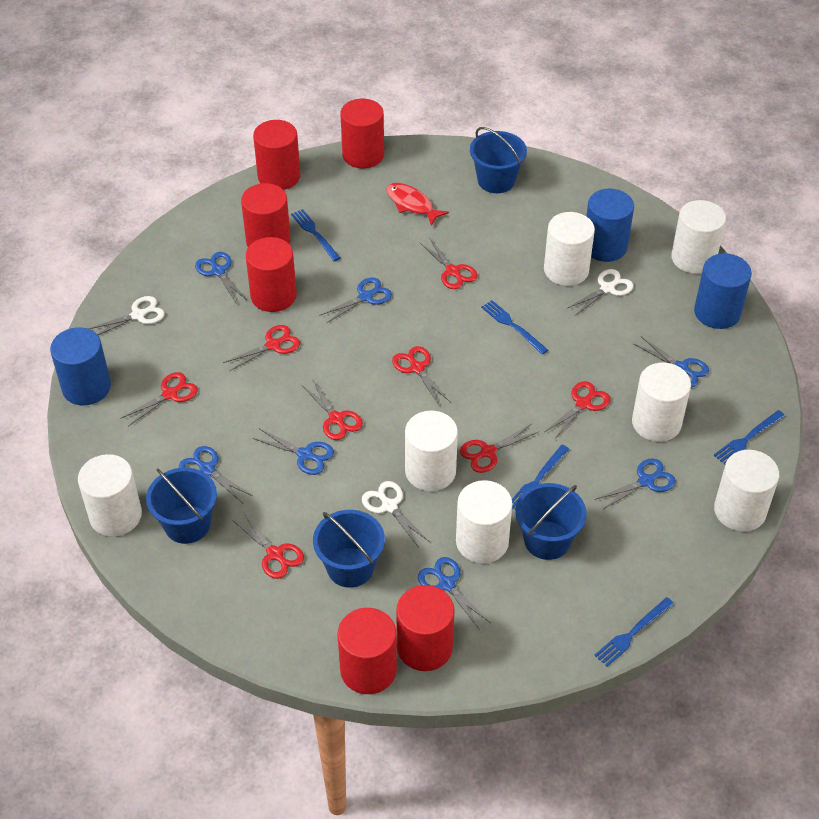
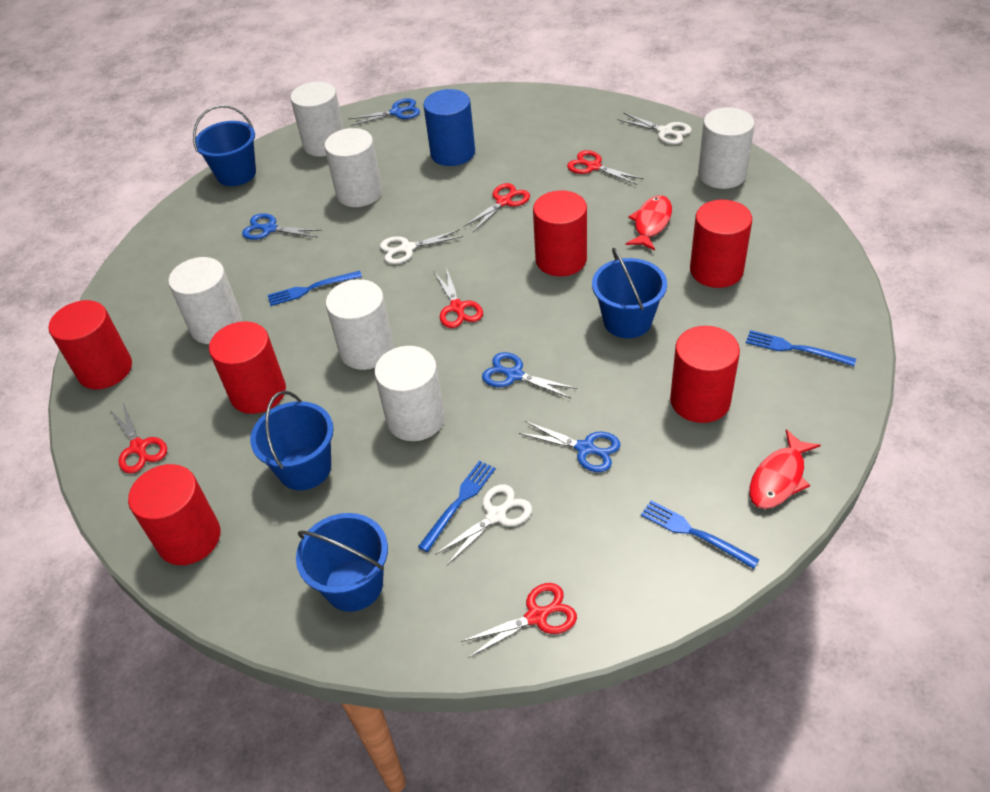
blue cylinder: 3 -> 1
blue fork: 5 -> 4
blue scissors: 7 -> 4
red fish: 1 -> 2
red scissors: 8 -> 5
white cylinder: 7 -> 6

